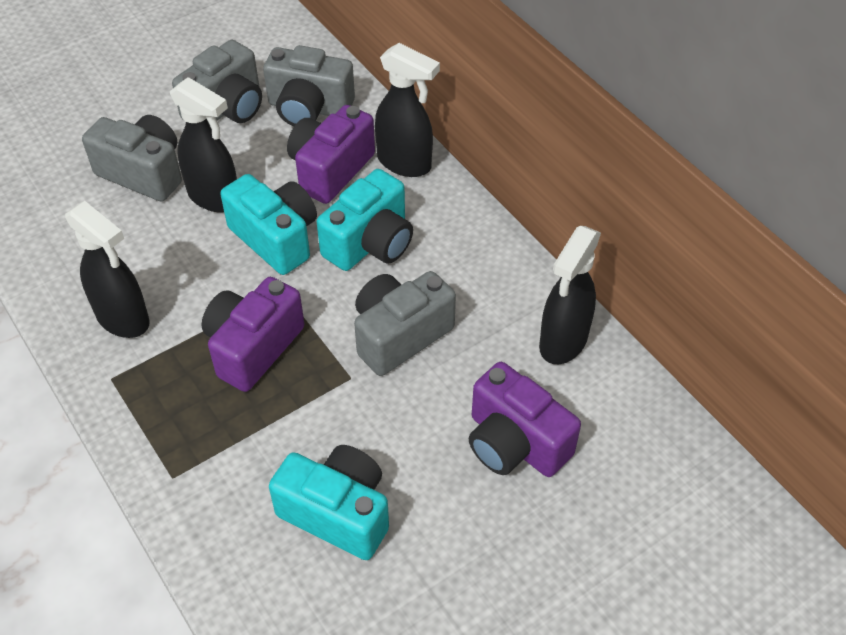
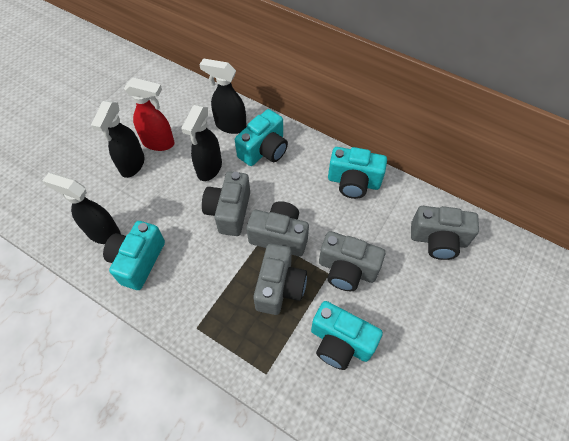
grey camera: 4 -> 5
purple camera: 3 -> 0
red spray bottle: 0 -> 1
turquoise camera: 3 -> 4

